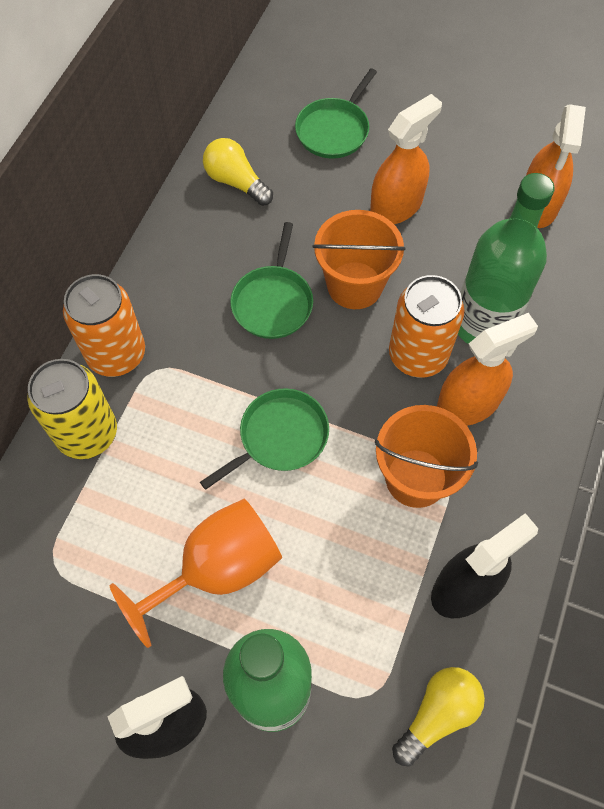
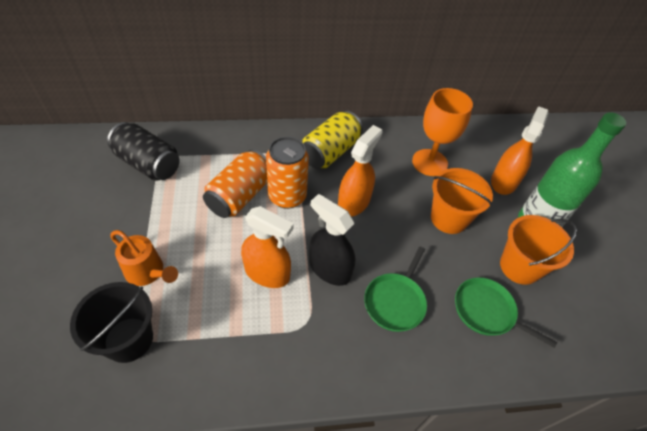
black bucket: 0 -> 1
black can: 0 -> 1
black spray bottle: 2 -> 1
green bottle: 2 -> 1
green pan: 3 -> 2
orange watering can: 0 -> 1
yellow light bulb: 2 -> 0

